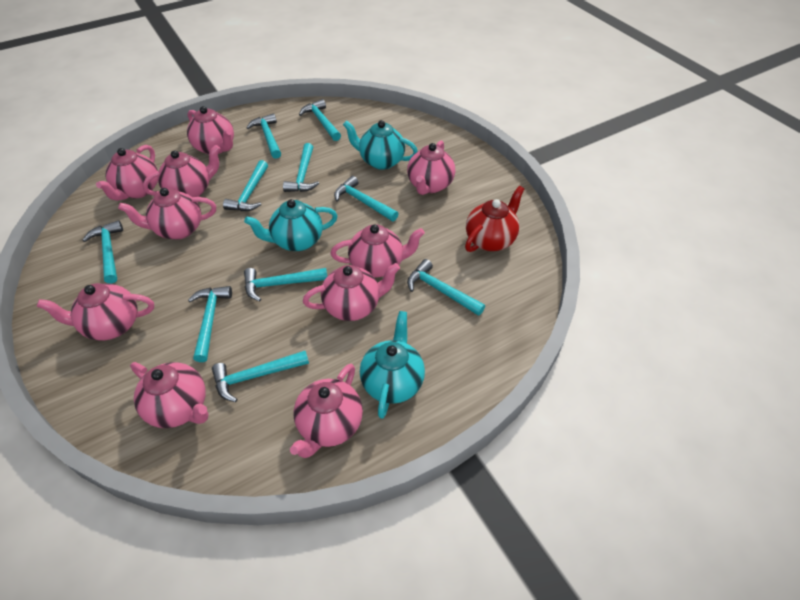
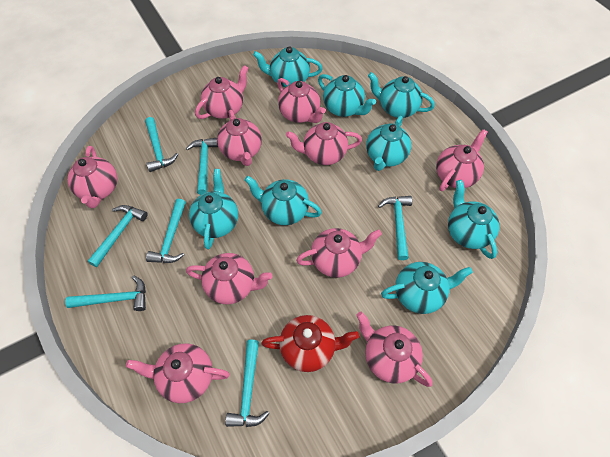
turquoise hammer: 10 -> 7
turquoise teapot: 3 -> 8

